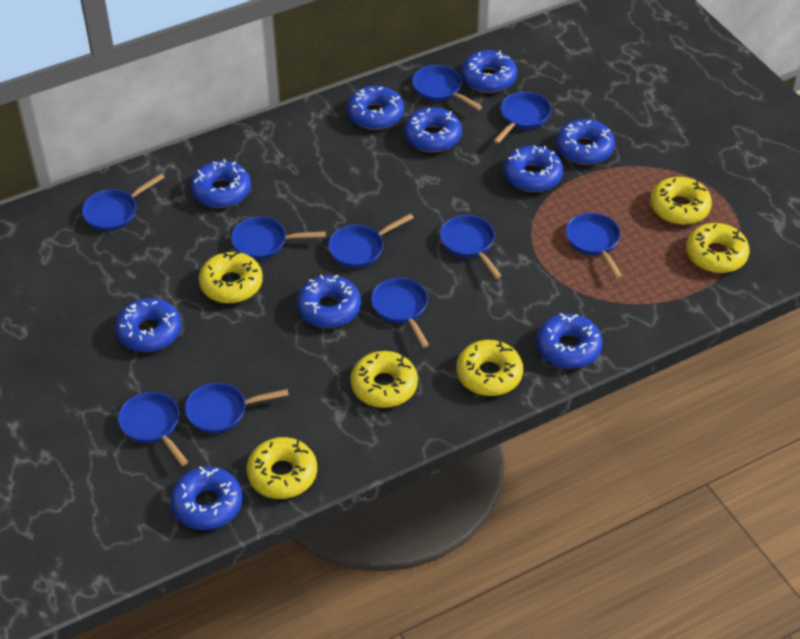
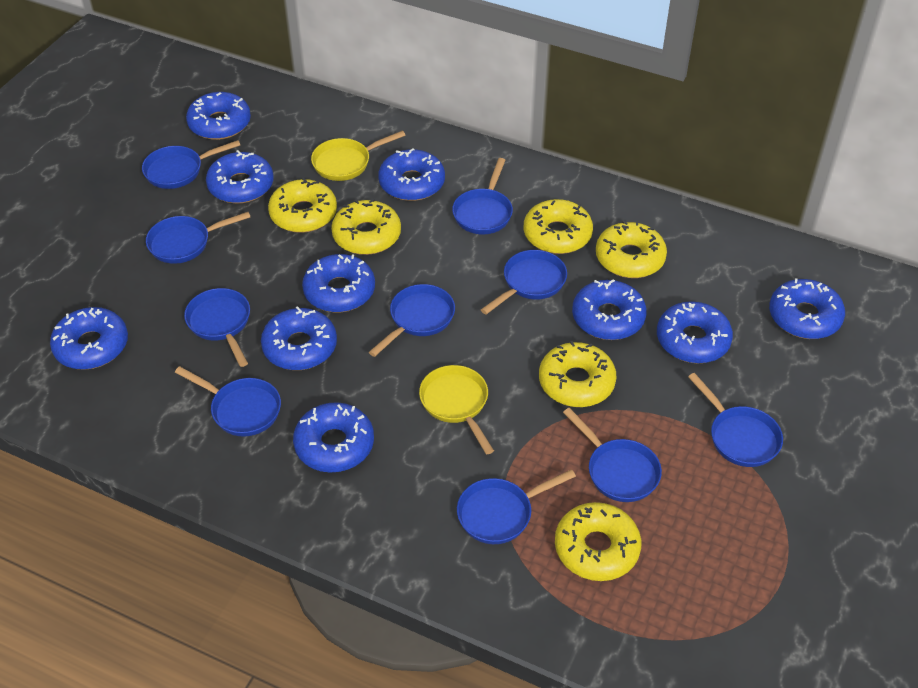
yellow pan: 0 -> 2

